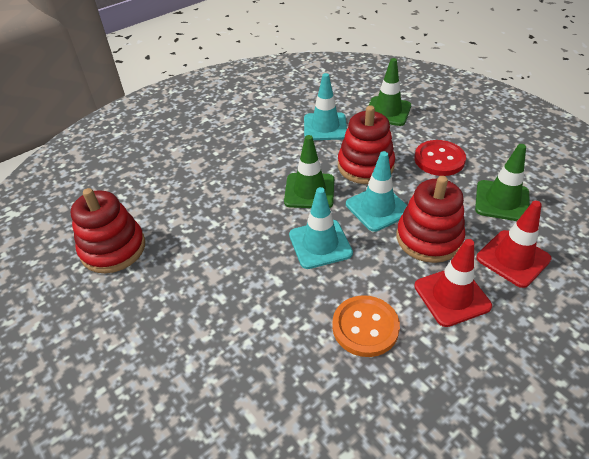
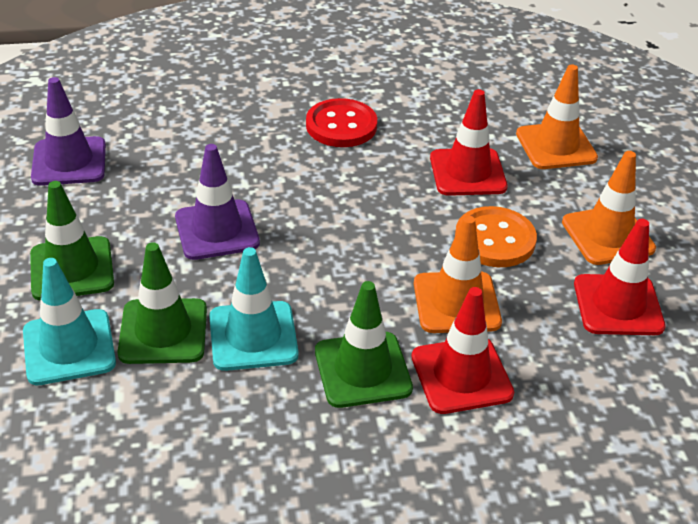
orange traffic cone: 0 -> 3
purple traffic cone: 0 -> 2
red stacking toy: 3 -> 0
red traffic cone: 2 -> 3
turquoise traffic cone: 3 -> 2

